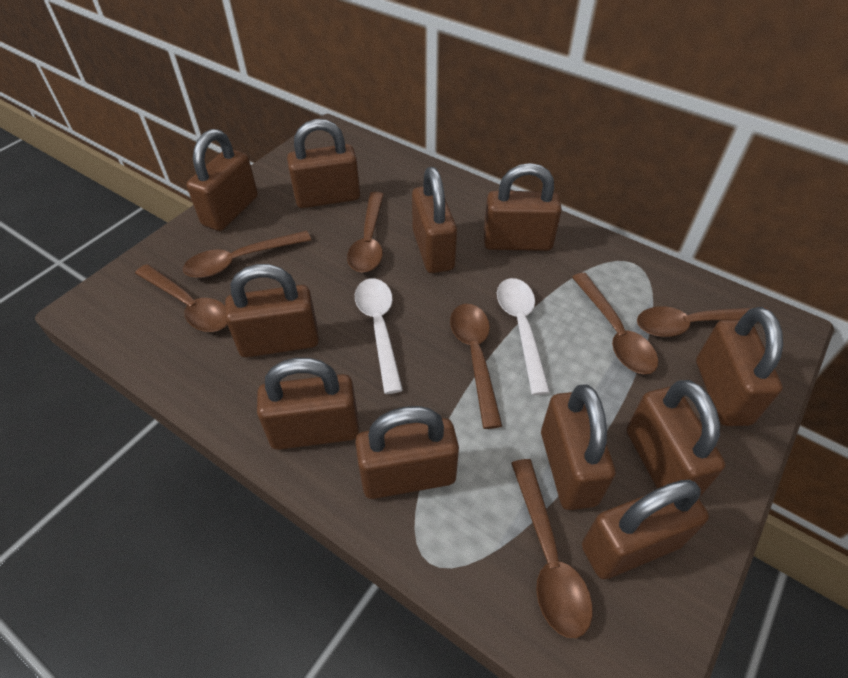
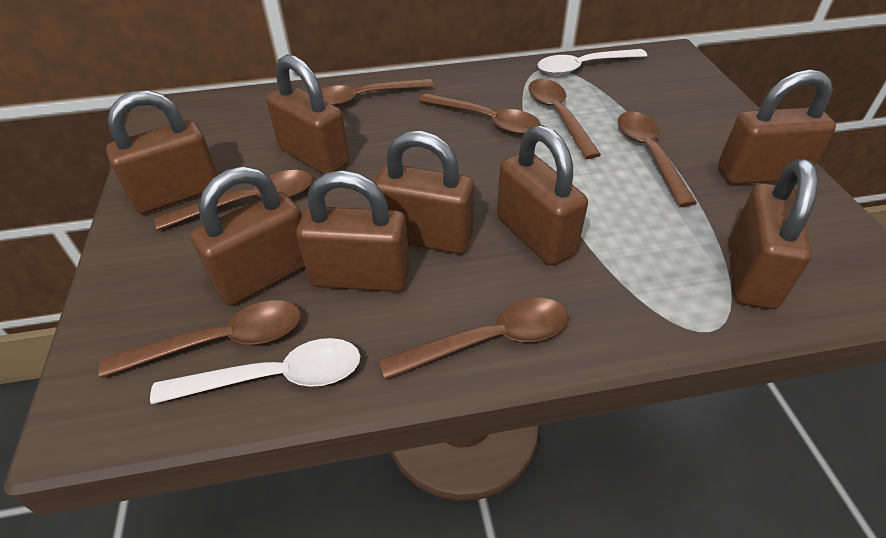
brown padlock: 11 -> 8

